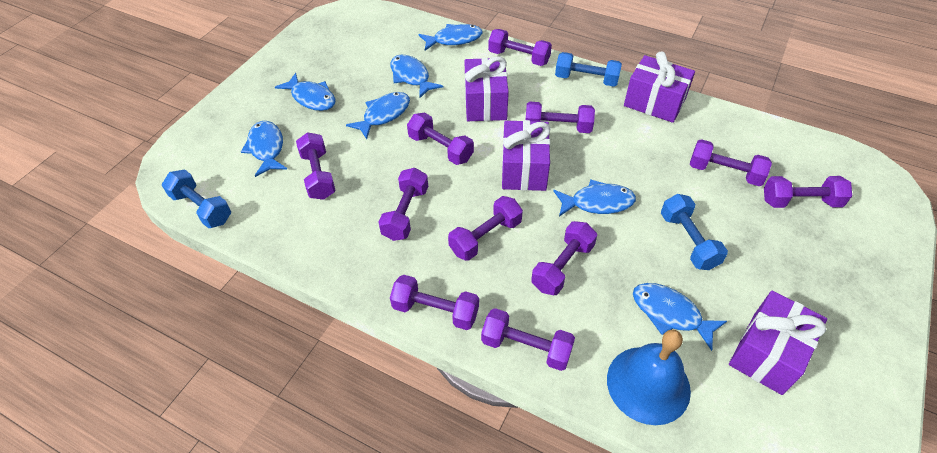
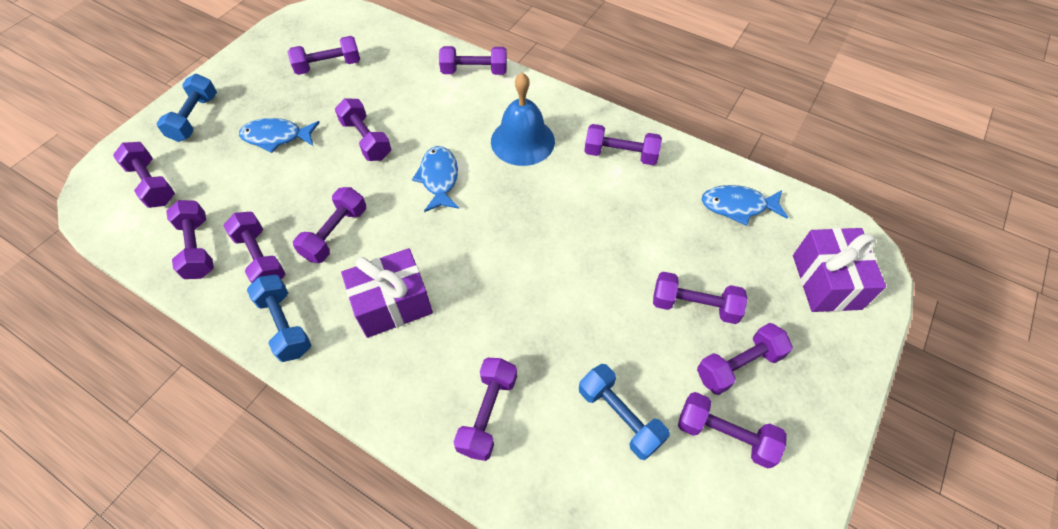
blue fish: 7 -> 3
purple dumbbell: 11 -> 12
purple gift: 4 -> 2

